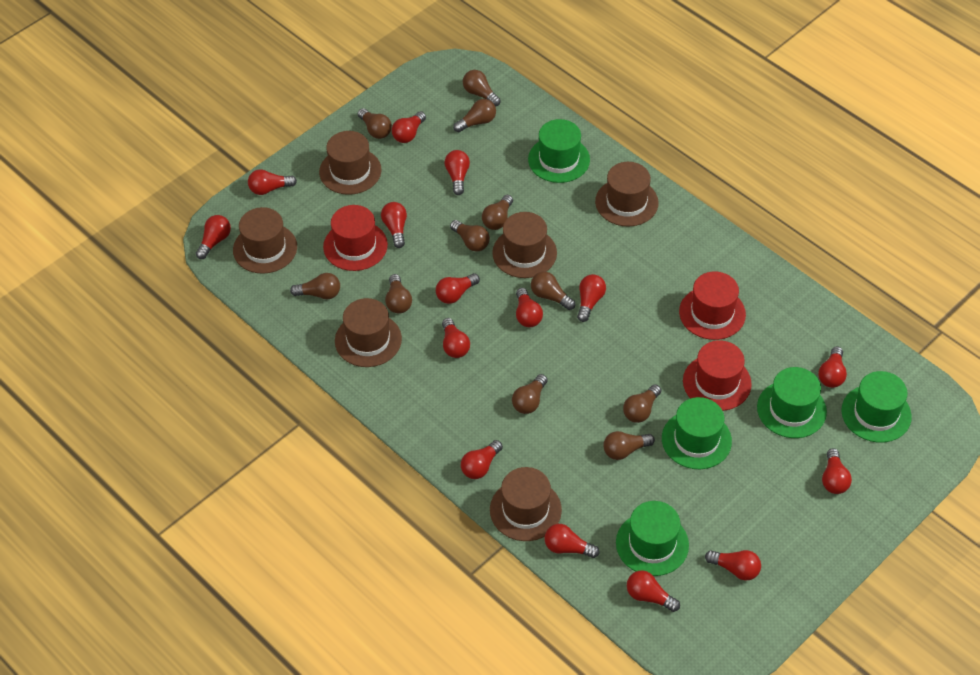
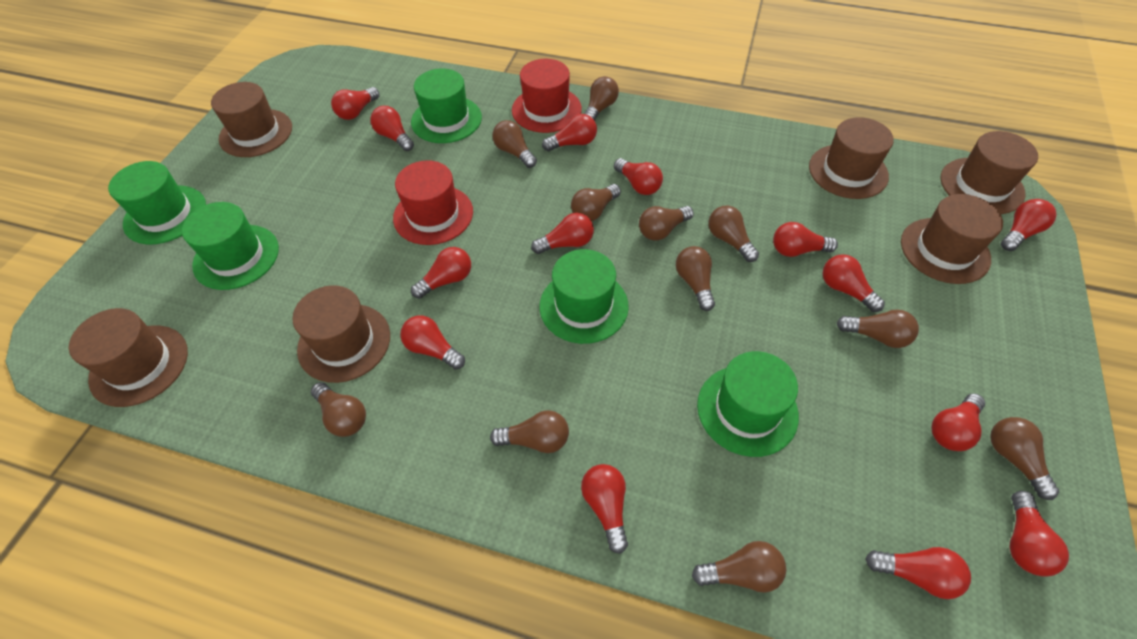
red hat: 3 -> 2
red light bulb: 15 -> 14

